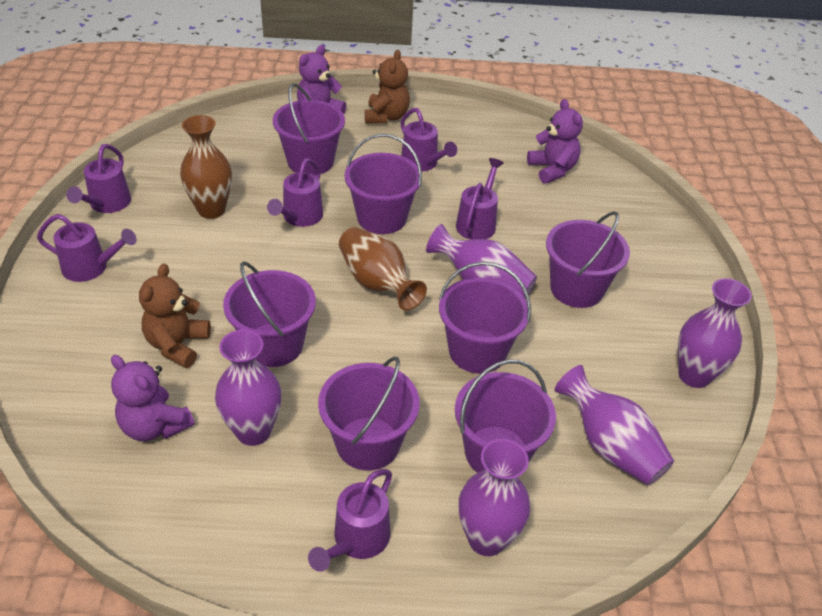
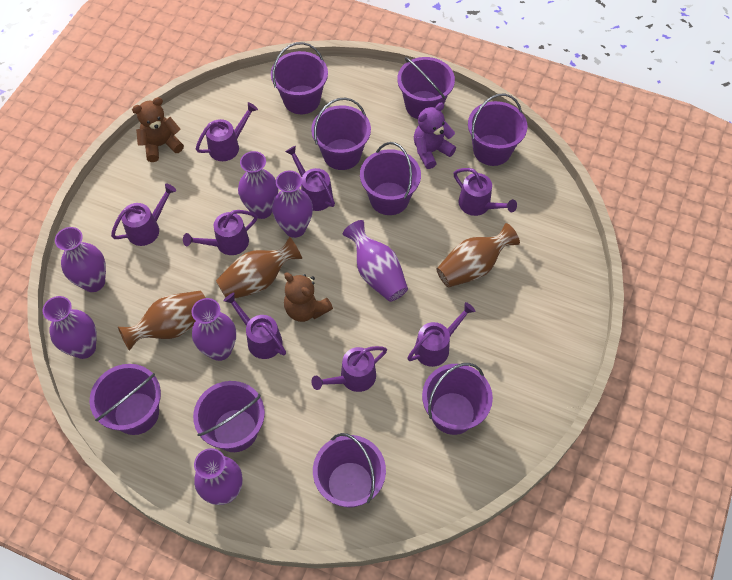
brown vase: 2 -> 3
purple bucket: 7 -> 9
purple teddy bear: 3 -> 1
purple vase: 5 -> 7
purple watering can: 6 -> 8

